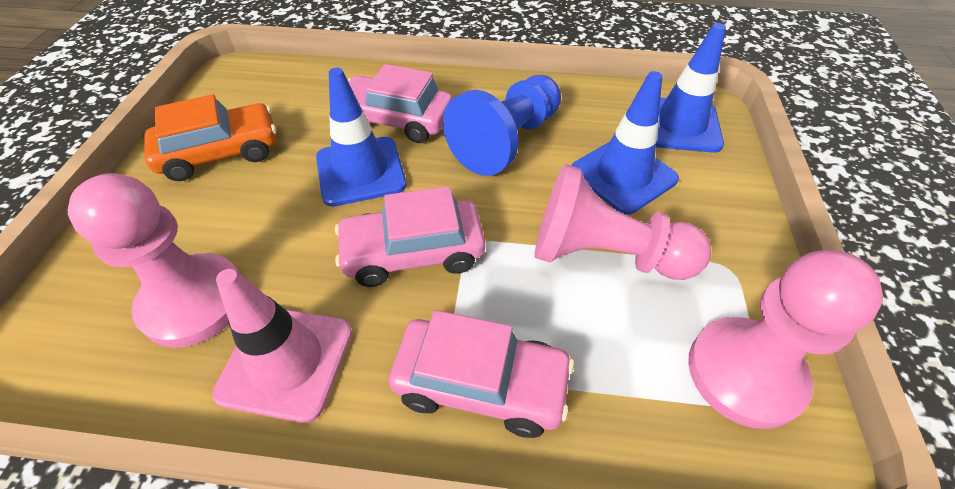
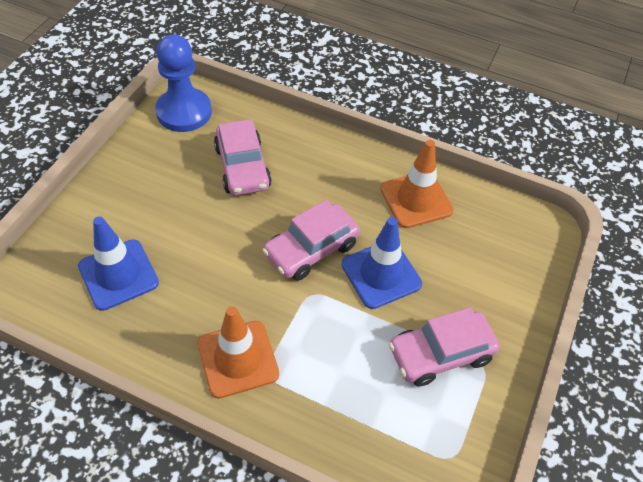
blue traffic cone: 3 -> 2
orange car: 1 -> 0
orange traffic cone: 0 -> 2
pink pawn: 3 -> 0
pink traffic cone: 1 -> 0

